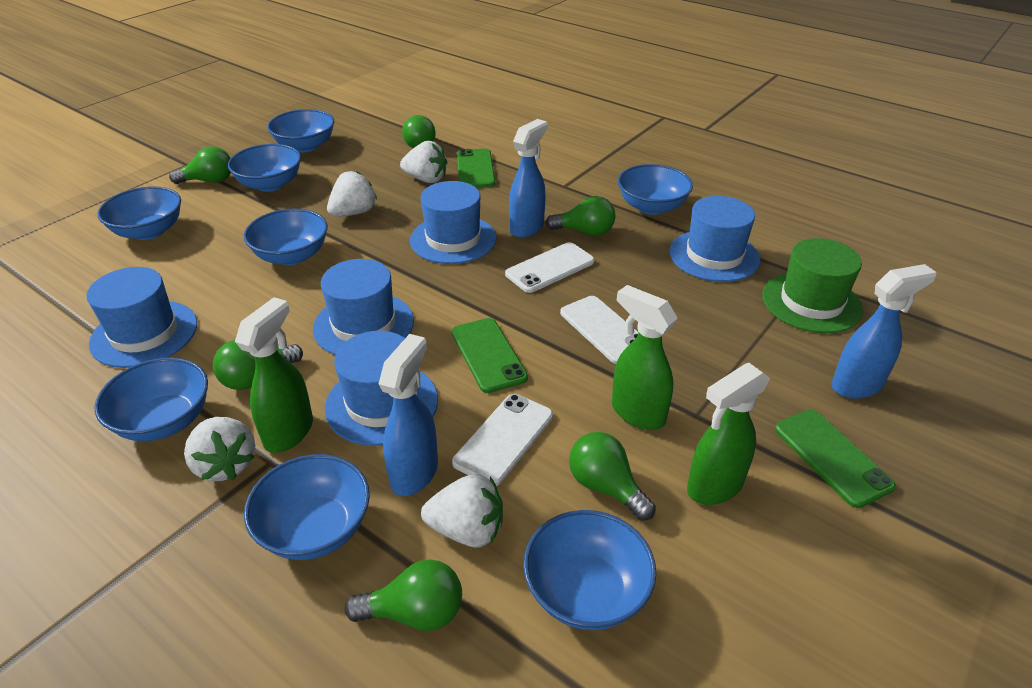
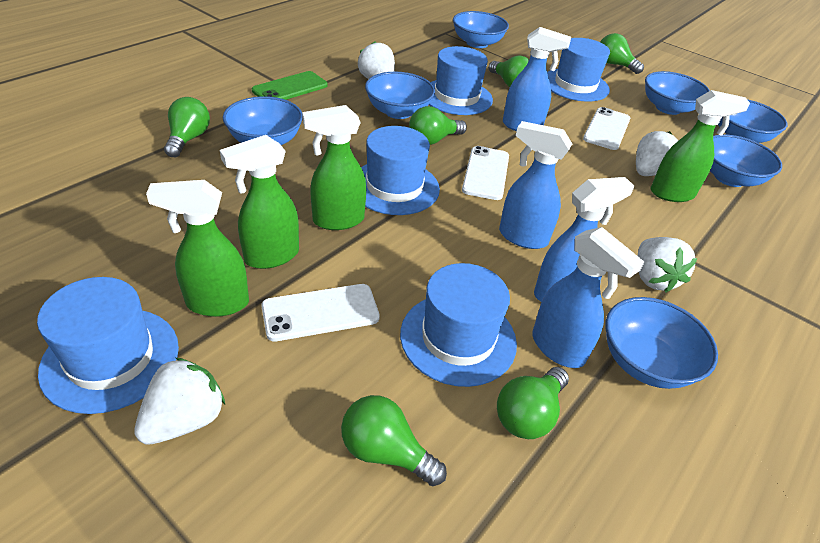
blue bowl: 8 -> 7
blue spray bottle: 3 -> 4
green hat: 1 -> 0
green phone: 3 -> 1
green spray bottle: 3 -> 4

